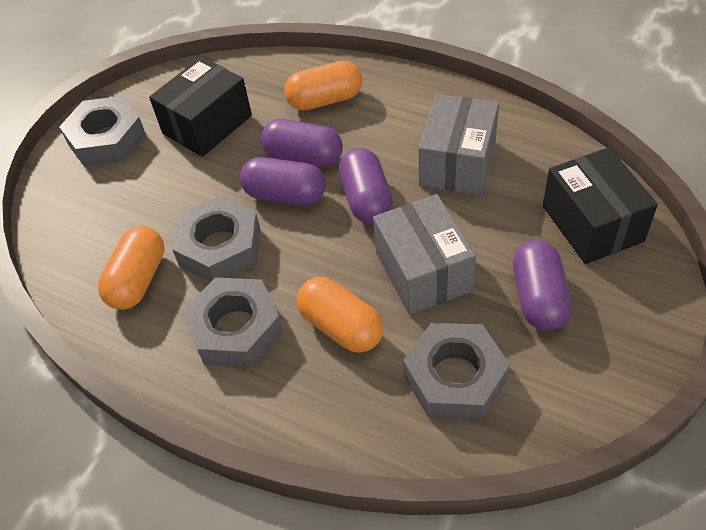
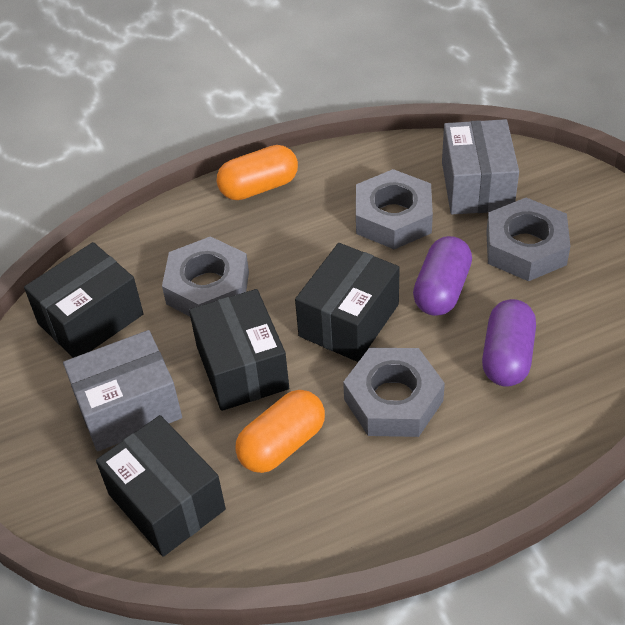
black box: 2 -> 4
orange capsule: 3 -> 2
purple capsule: 4 -> 2

